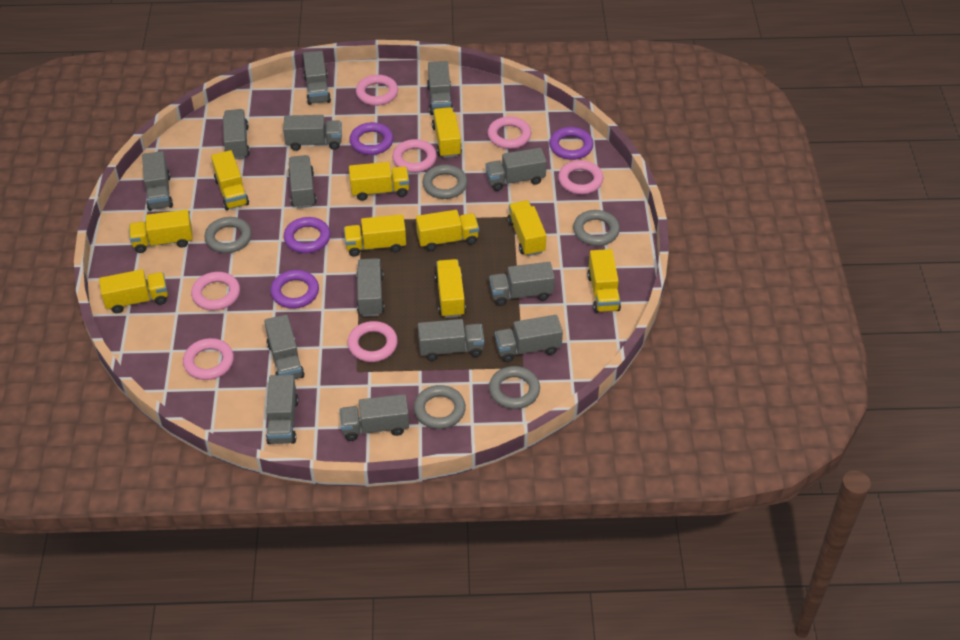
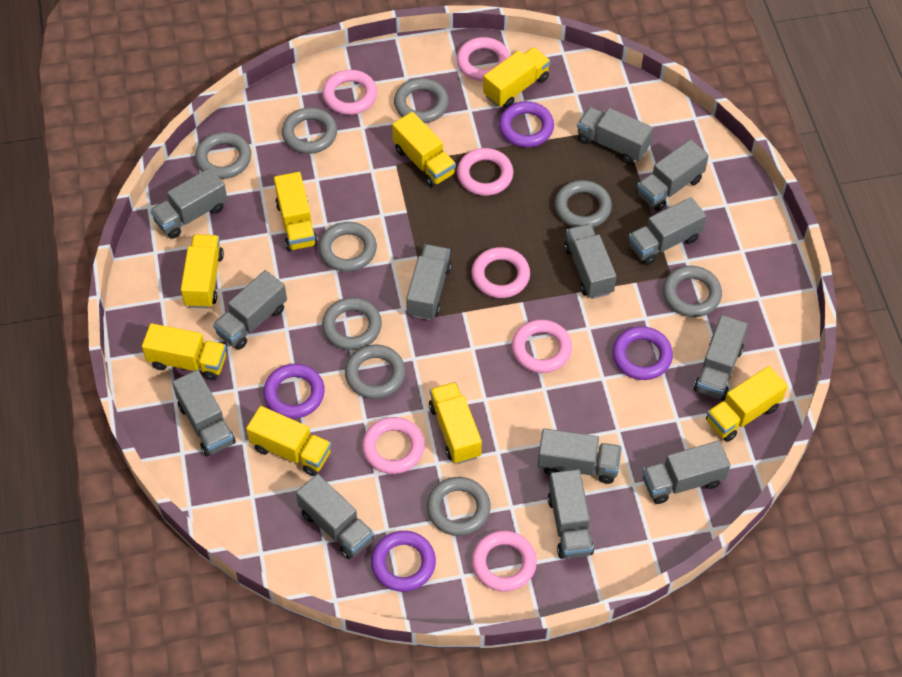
grey ring: 5 -> 9
grey truck: 14 -> 13
yellow truck: 10 -> 8

